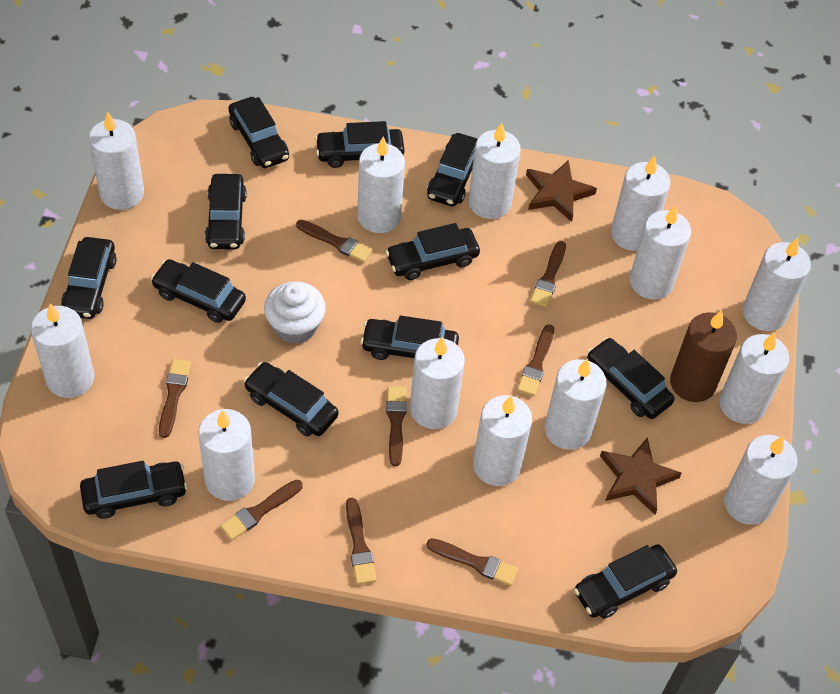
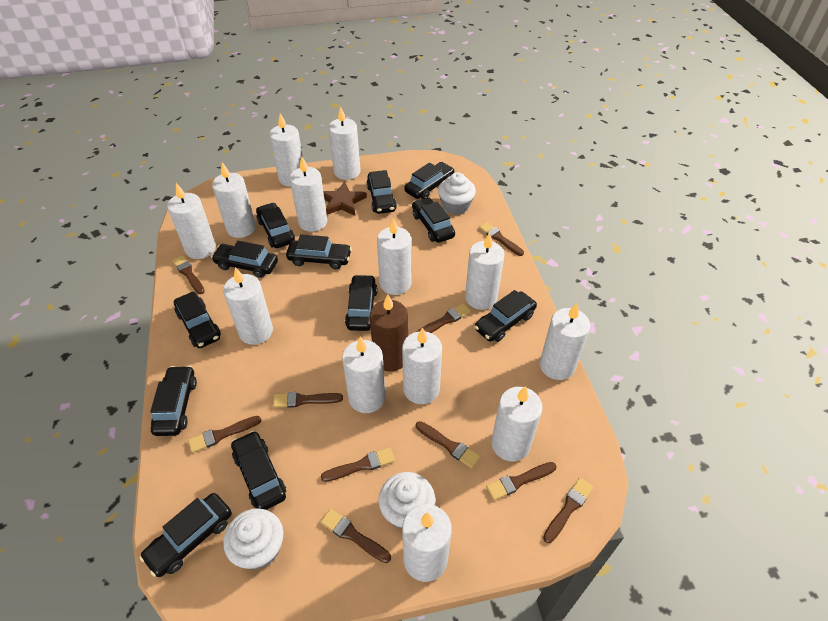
brown brush: 8 -> 10
brown star: 2 -> 1
white cupcake: 1 -> 3

